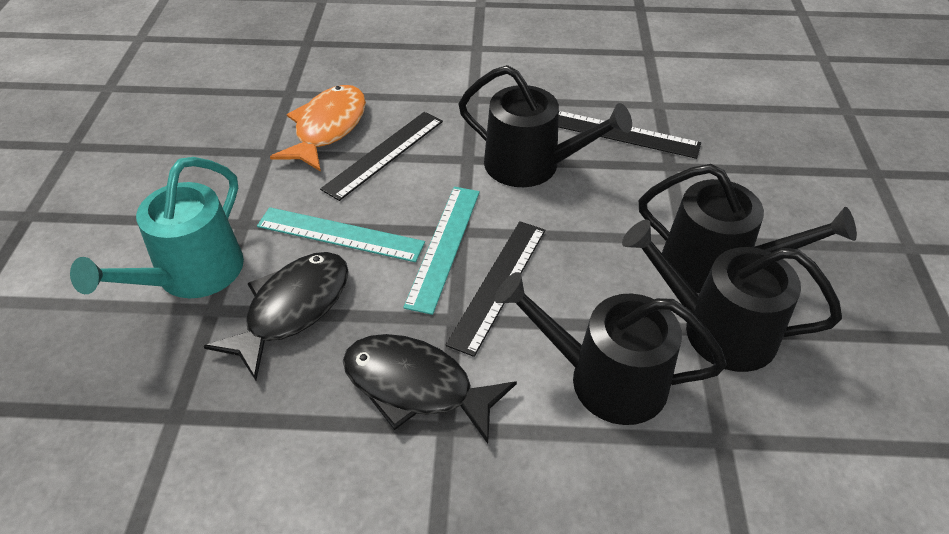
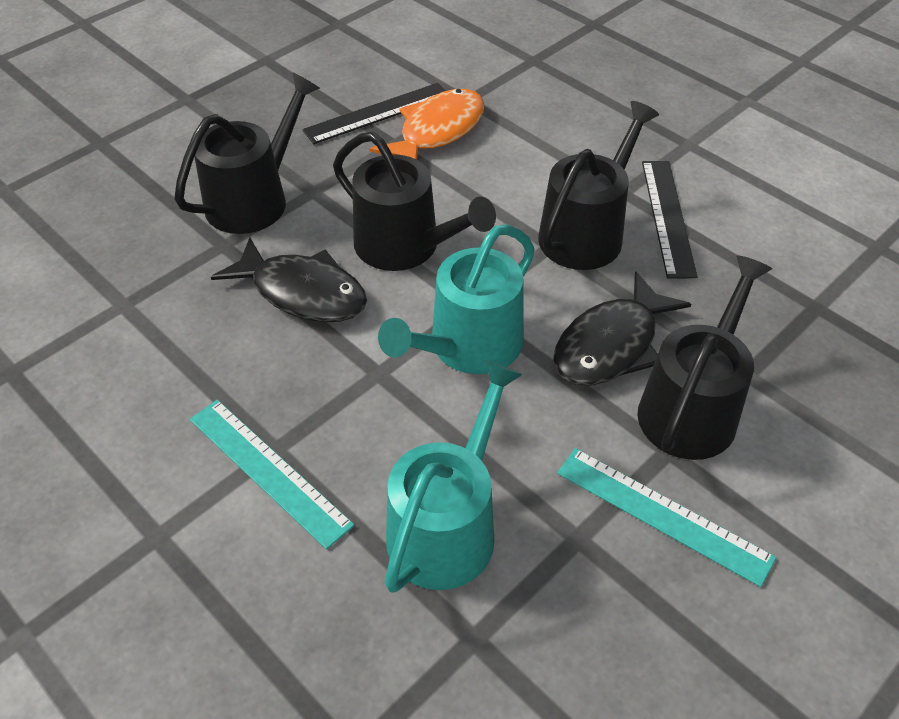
black ruler: 3 -> 2
turquoise watering can: 1 -> 2

